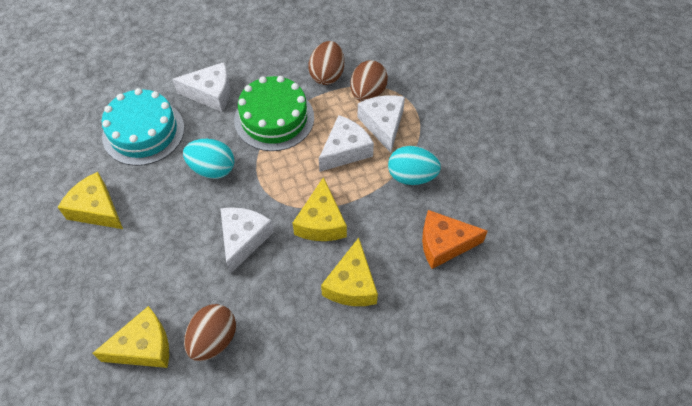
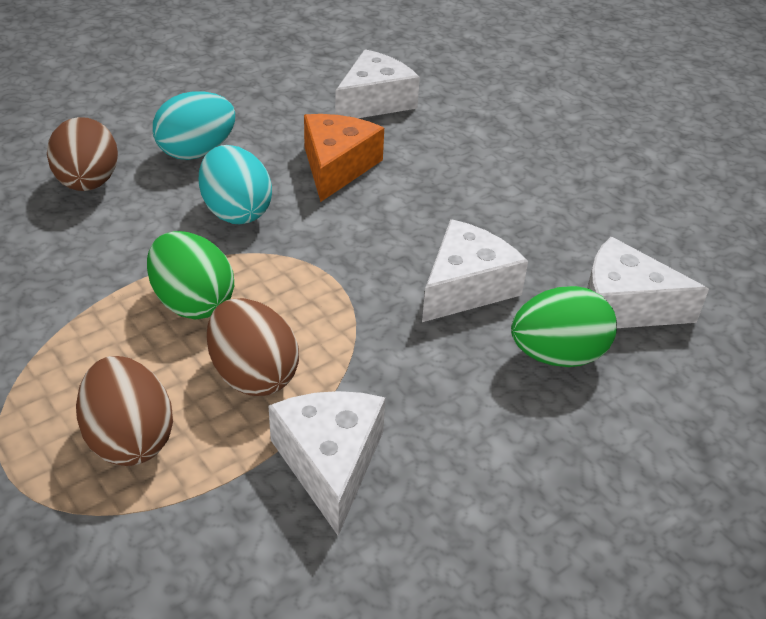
green cake: 1 -> 0
green egg: 0 -> 2
turquoise cake: 1 -> 0
yellow cheese: 4 -> 0

